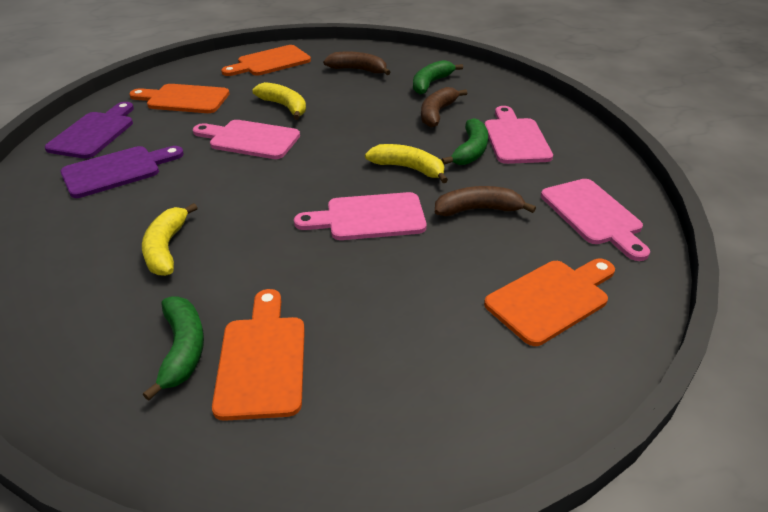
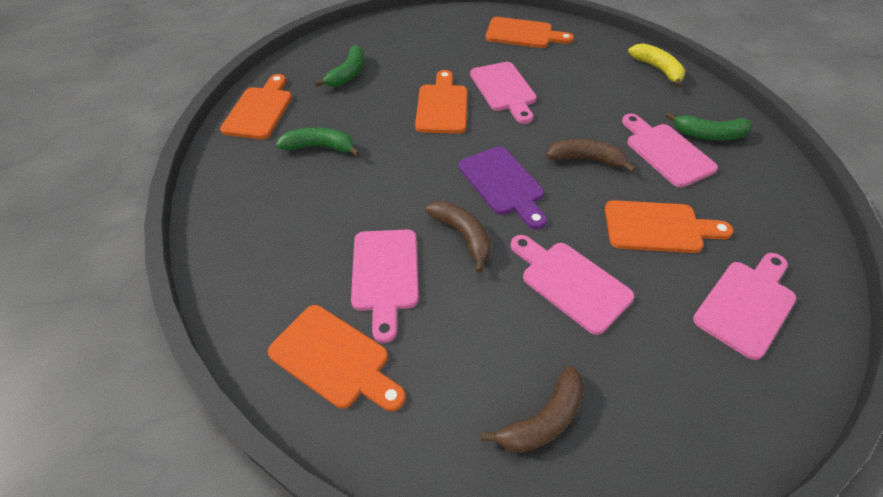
orange cutting board: 4 -> 5
pink cutting board: 4 -> 5
purple cutting board: 2 -> 1
yellow banana: 3 -> 1

